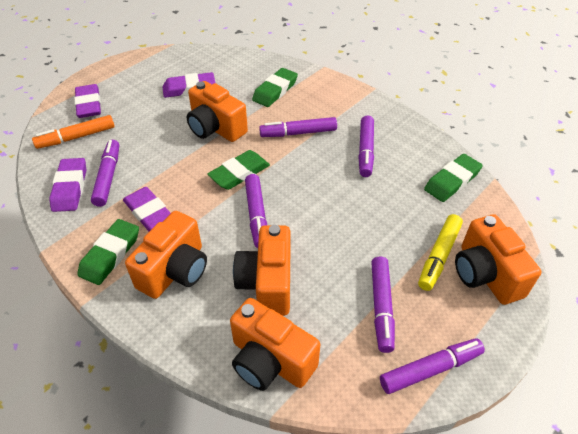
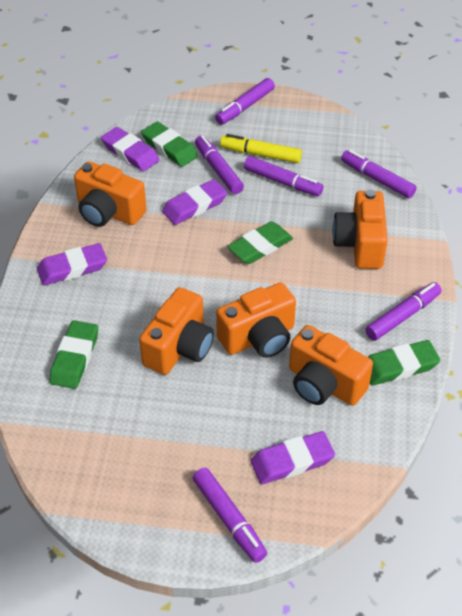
orange marker: 1 -> 0

